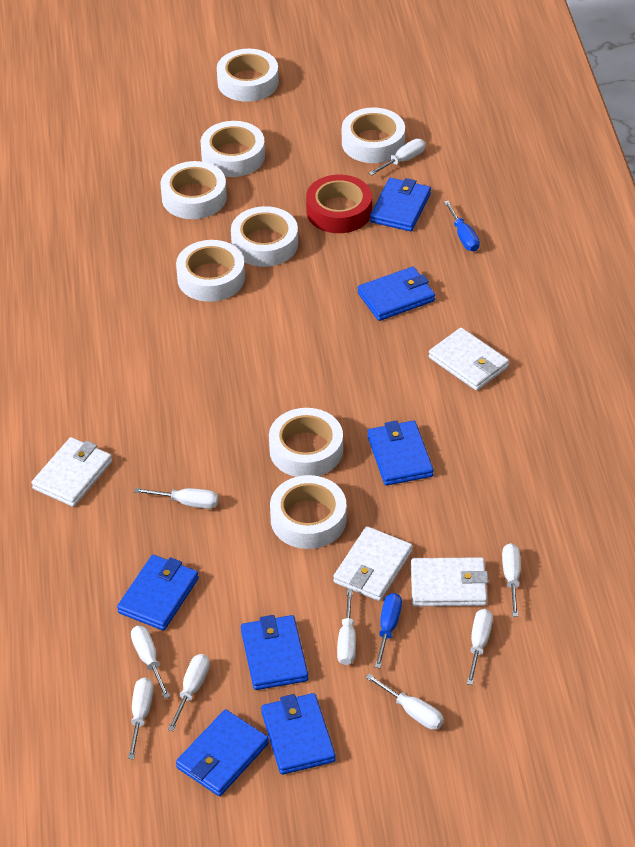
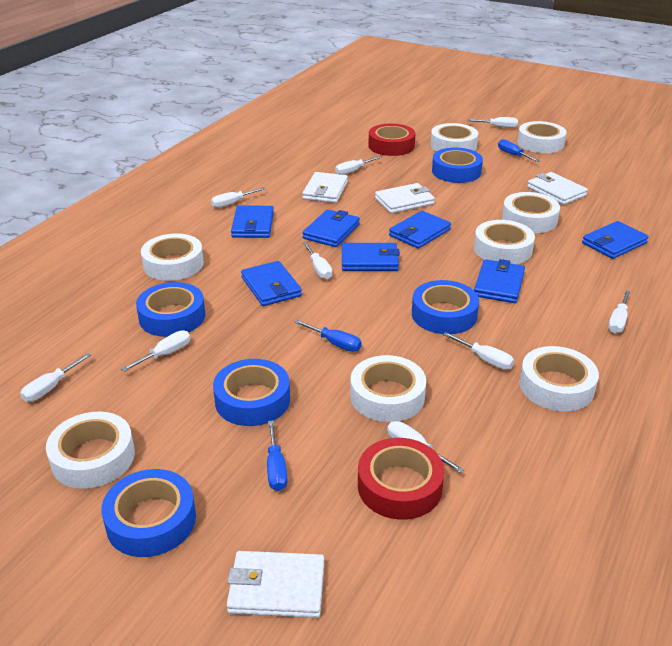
blue screwdriver: 2 -> 3
blue tape: 0 -> 5
red tape: 1 -> 2

